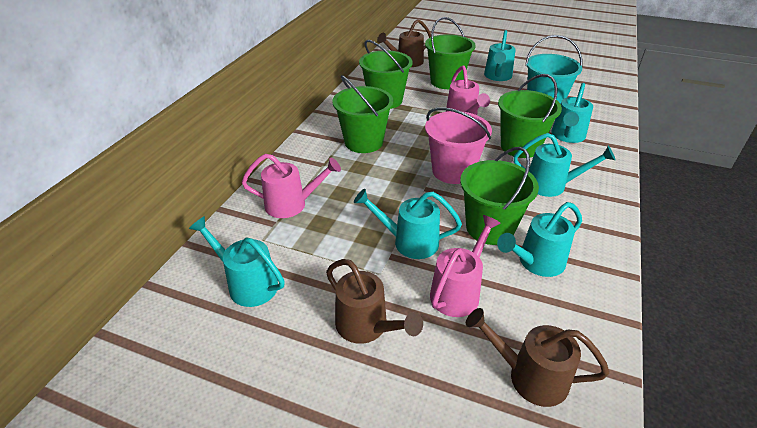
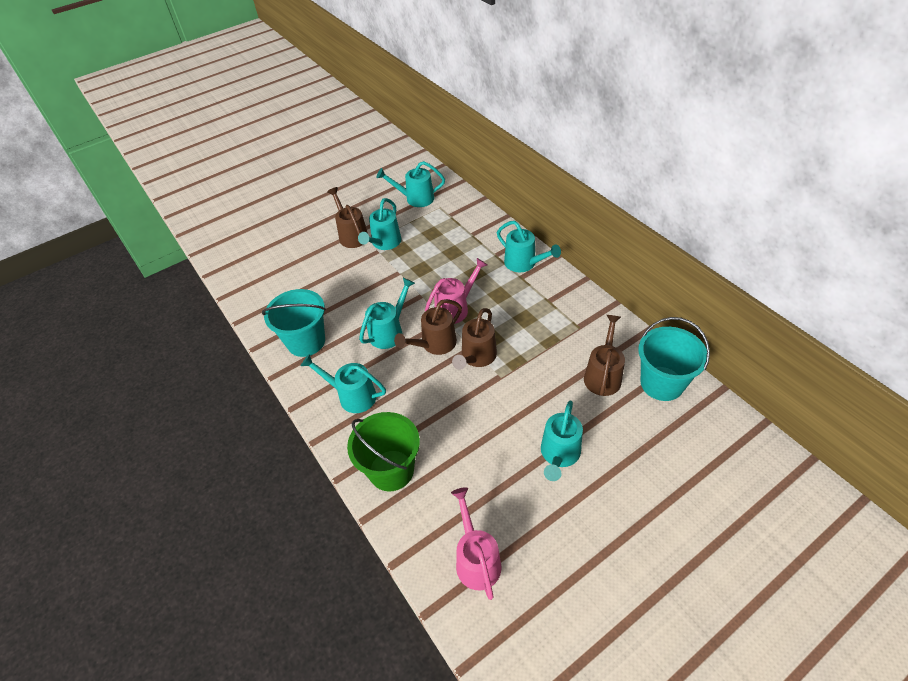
brown watering can: 3 -> 4
green bucket: 5 -> 1
pink bucket: 1 -> 0
pink watering can: 3 -> 2
turquoise bucket: 1 -> 2

